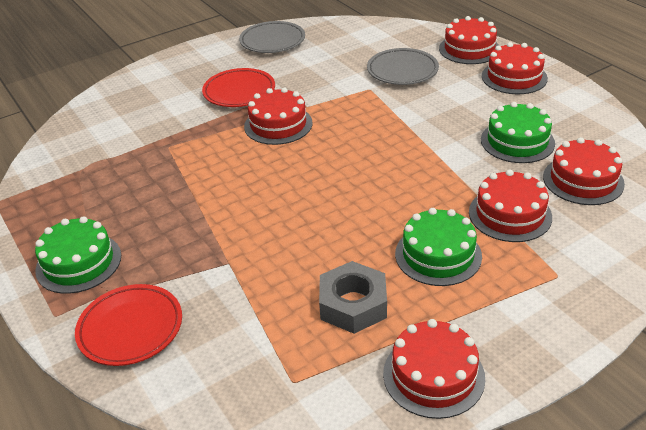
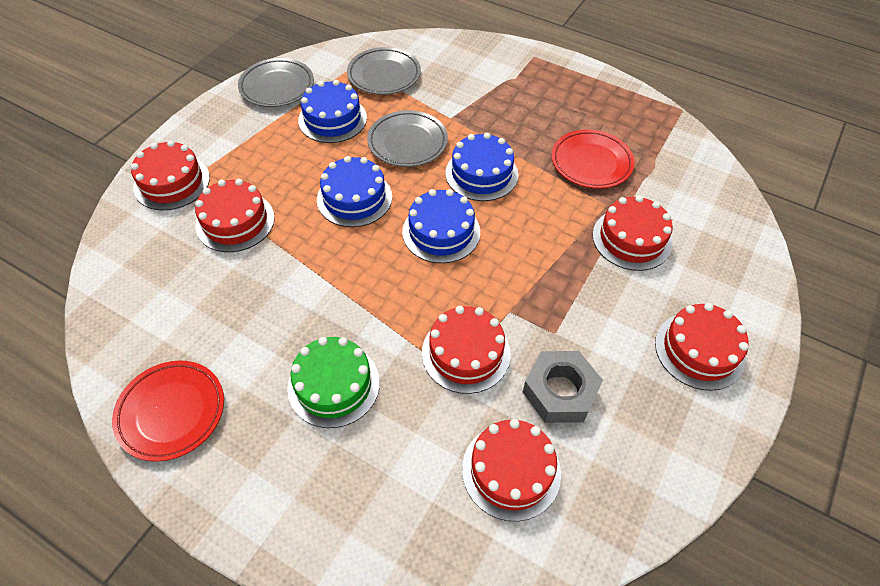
blue cake: 0 -> 4
green cake: 3 -> 1
grey plate: 2 -> 3

